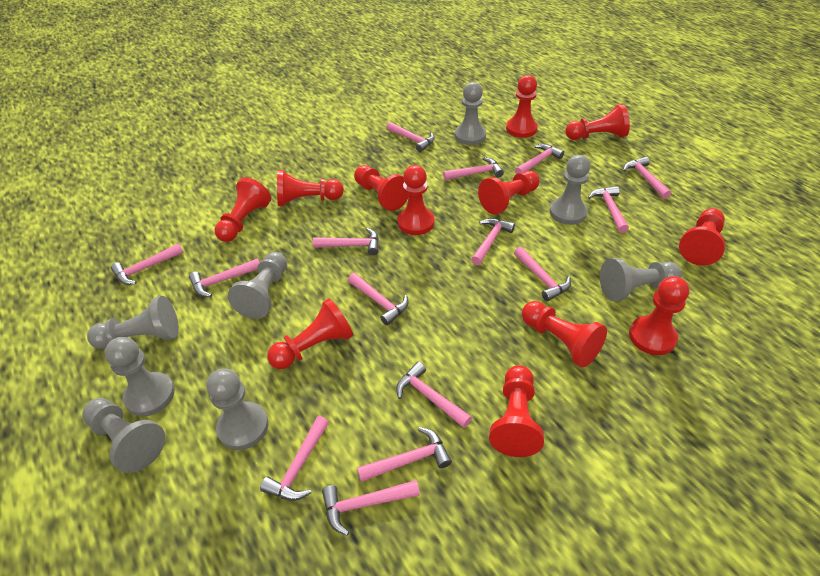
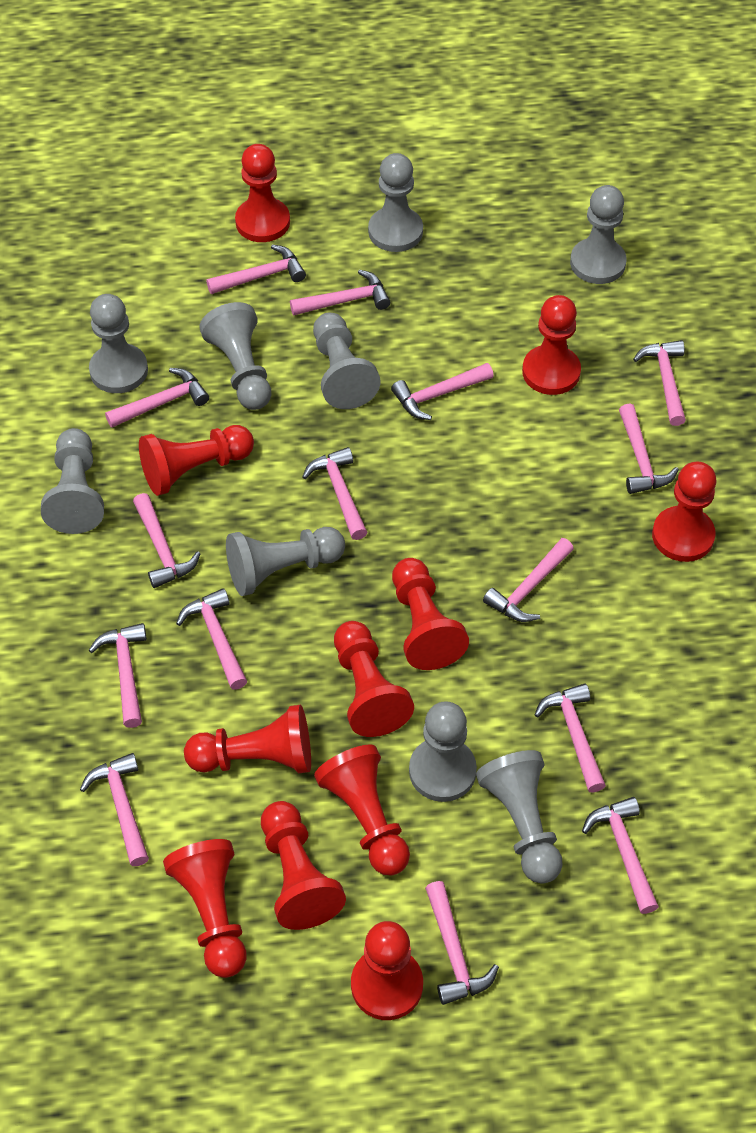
grey pawn: 8 -> 9
red pawn: 12 -> 11

